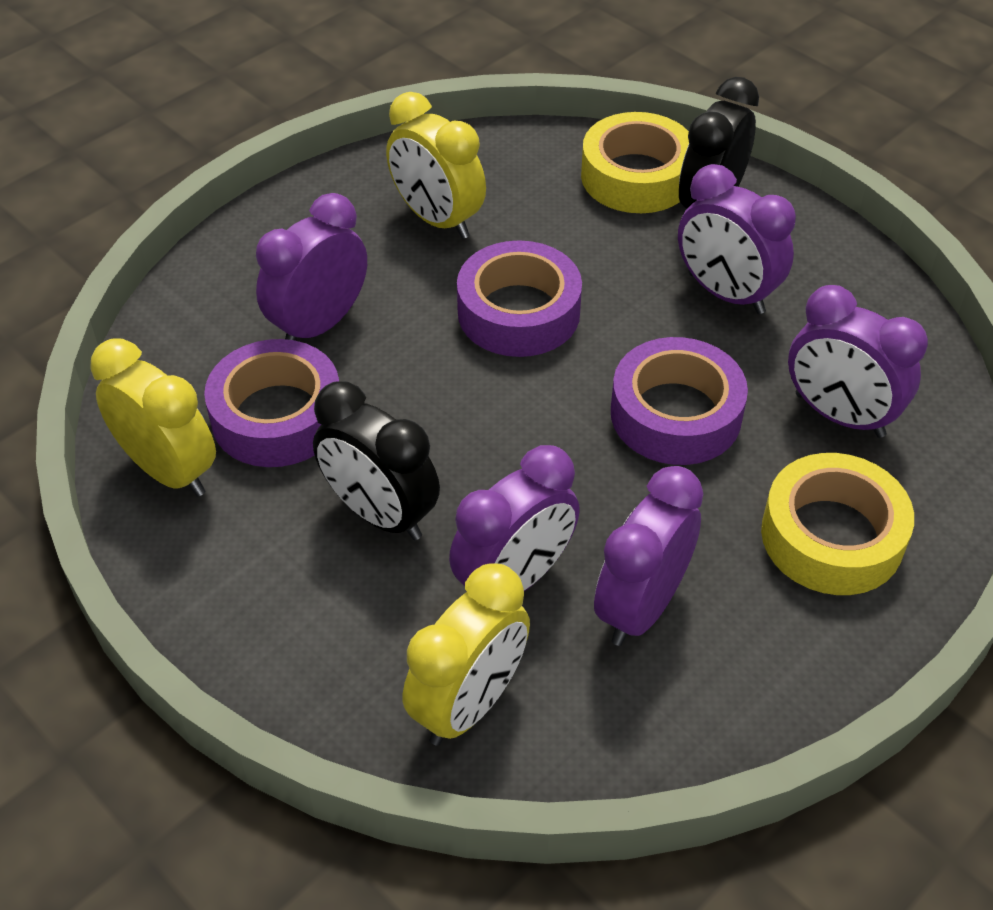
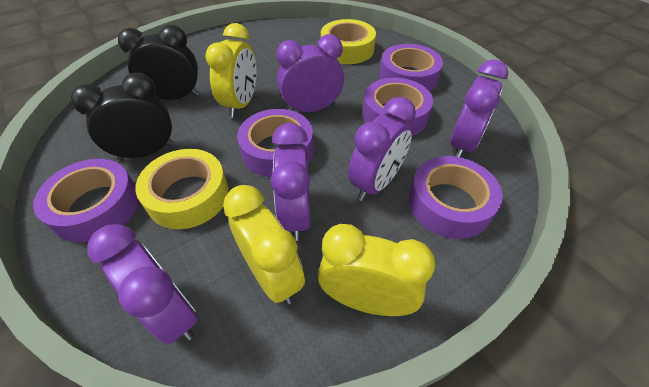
purple tape: 3 -> 5

